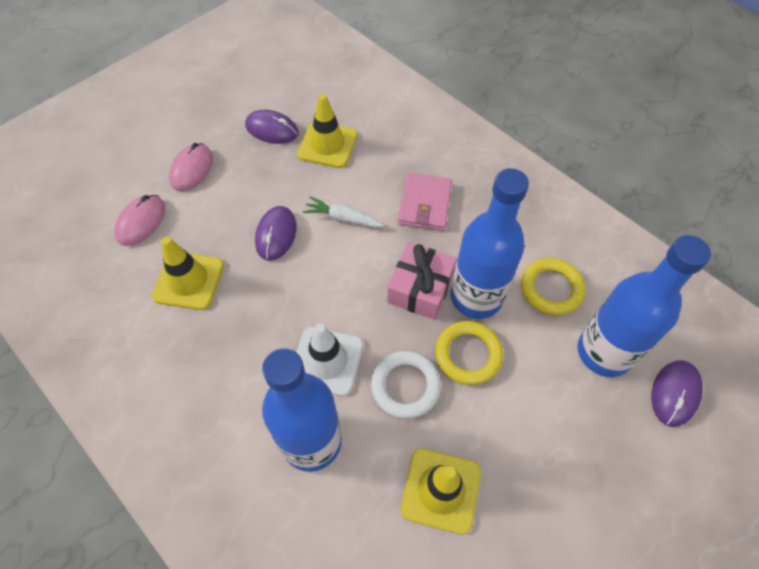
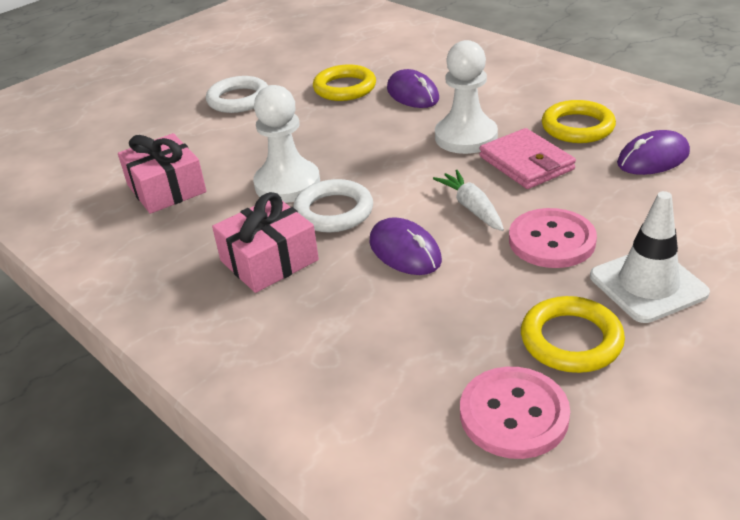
blue bottle: 3 -> 0
pink button: 0 -> 2
pink gift: 1 -> 2
pink mouse: 2 -> 0
white pawn: 0 -> 2
white ring: 1 -> 2
yellow ring: 2 -> 3
yellow traffic cone: 3 -> 0

